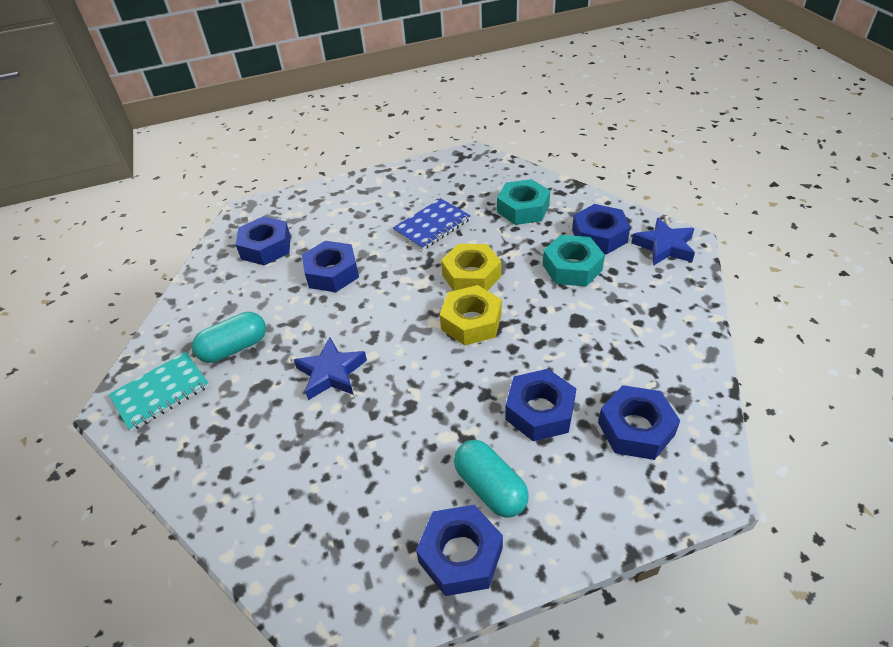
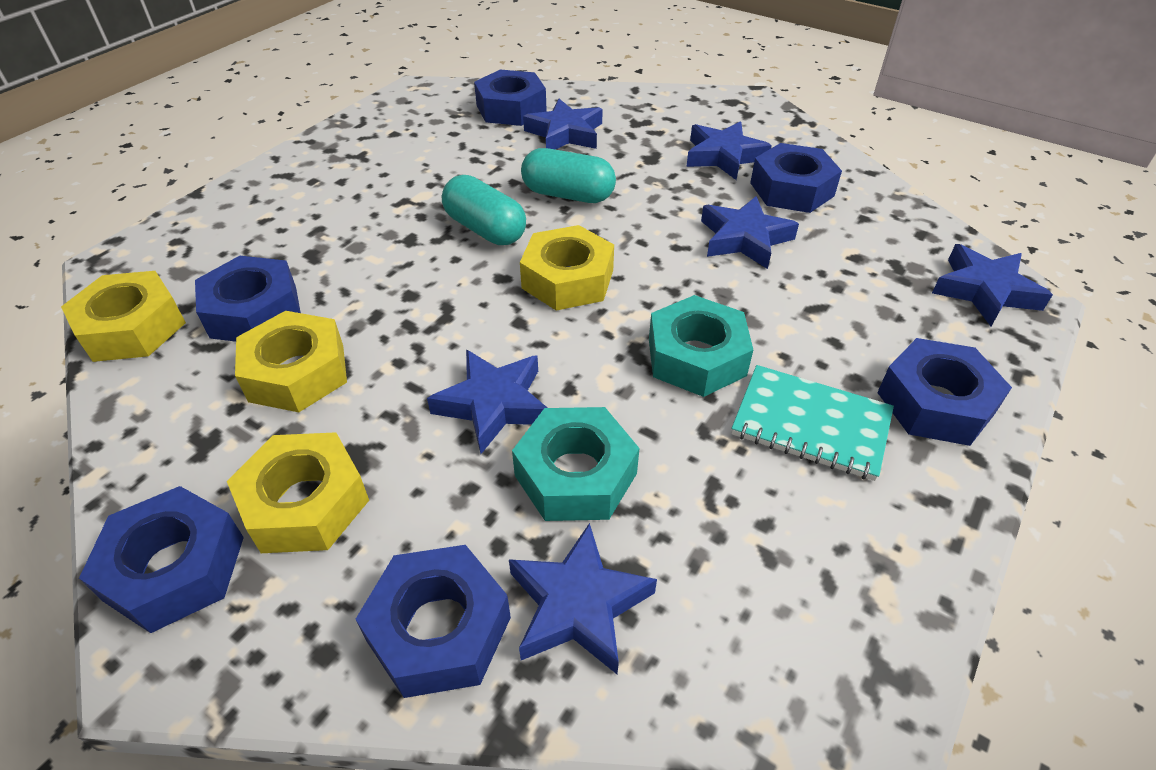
blue notebook: 1 -> 0
blue star: 2 -> 6
yellow nut: 2 -> 4

